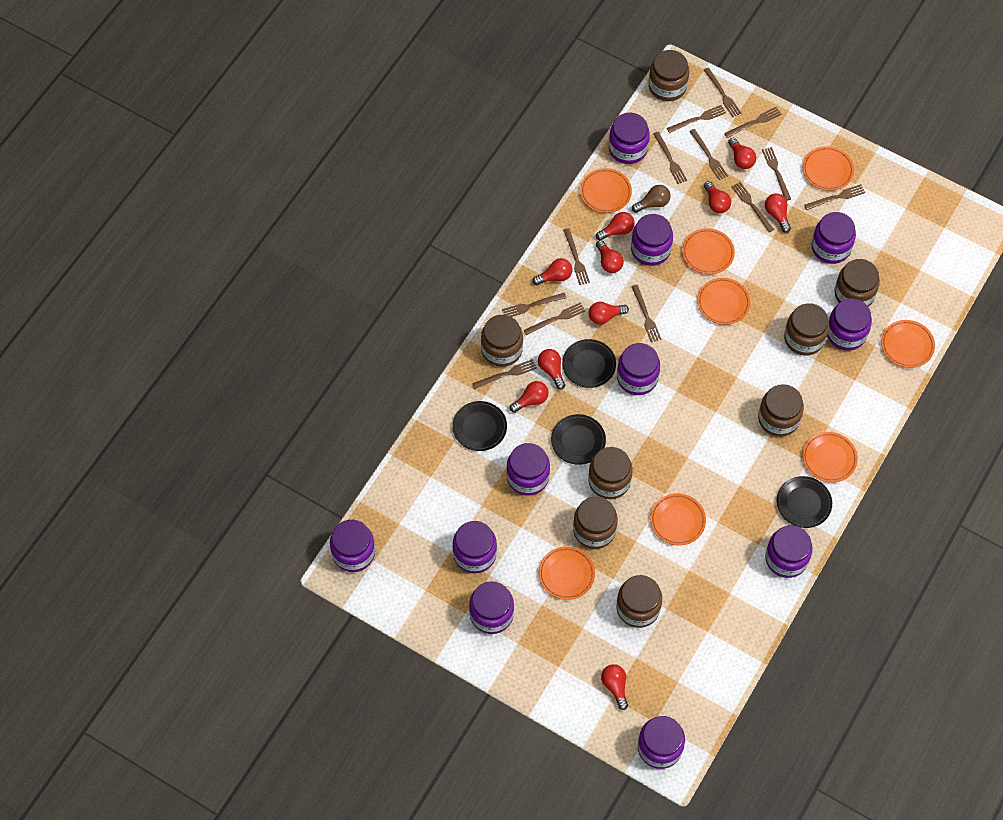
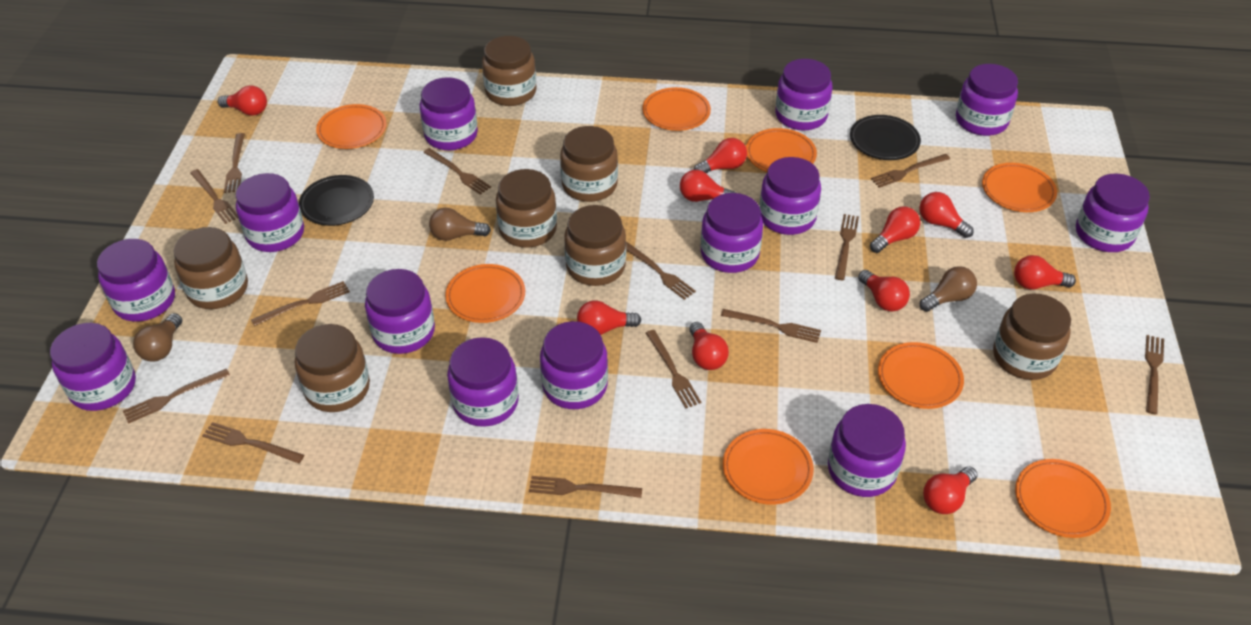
black plate: 4 -> 2
brown jar: 8 -> 7
brown light bulb: 1 -> 3
purple jar: 11 -> 13

